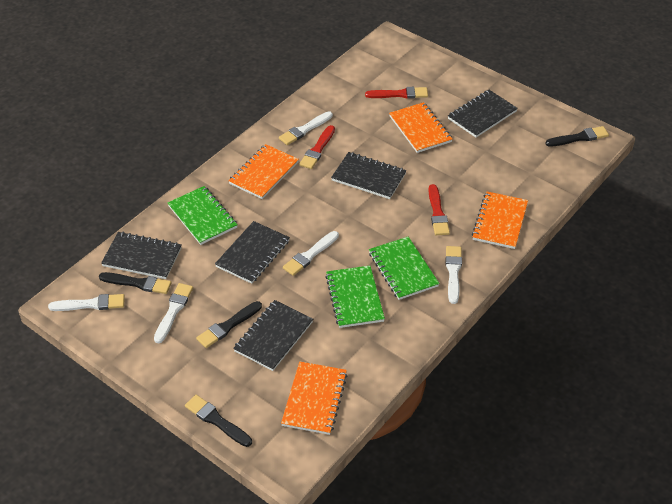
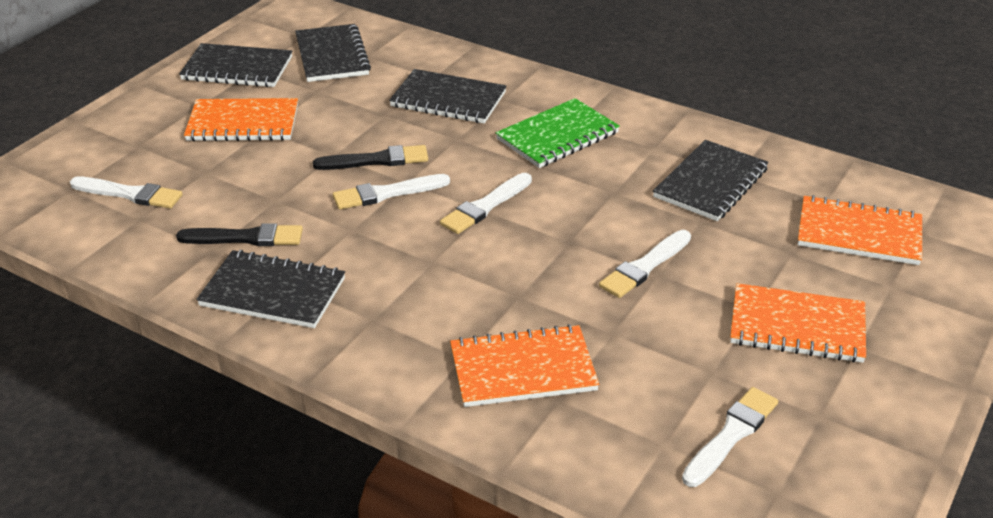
black brush: 4 -> 2
green notebook: 3 -> 1
red brush: 3 -> 0

